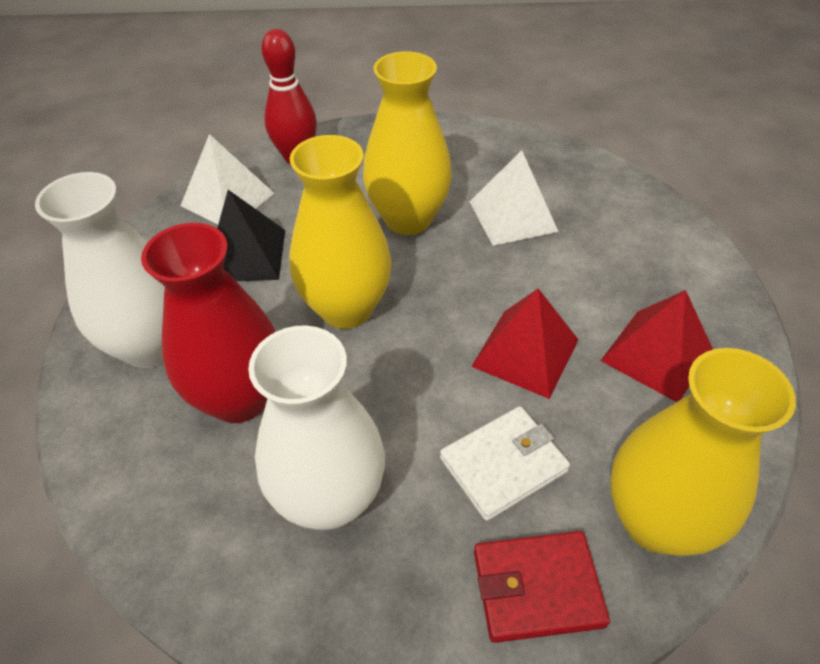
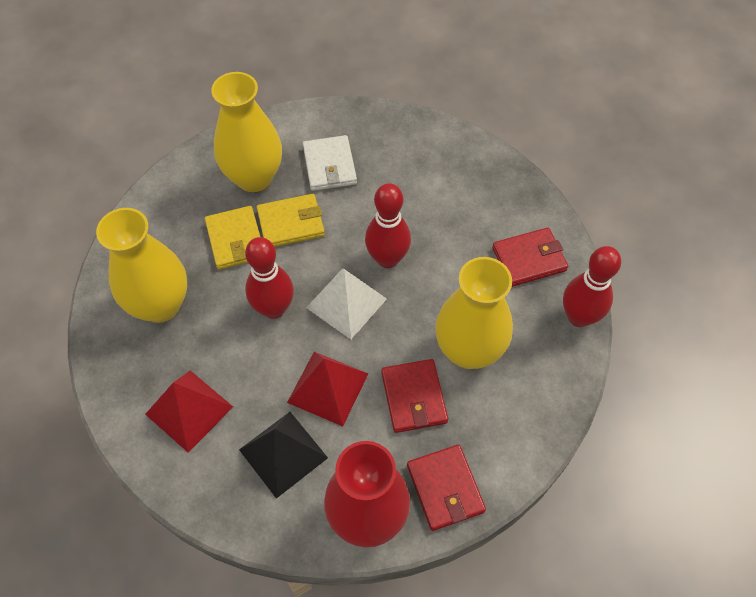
red bowling pin: 1 -> 3
red wallet: 1 -> 3
white pyramid: 2 -> 1
white vase: 2 -> 0
yellow wallet: 0 -> 2

